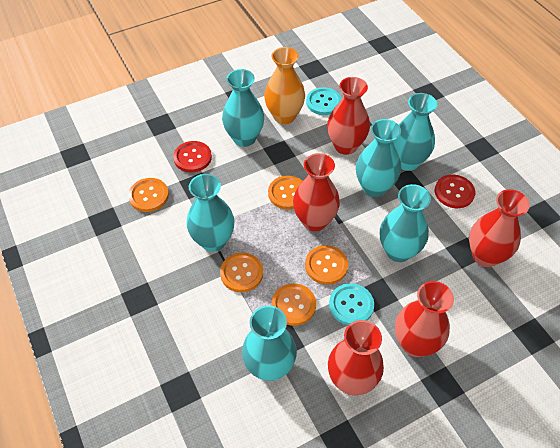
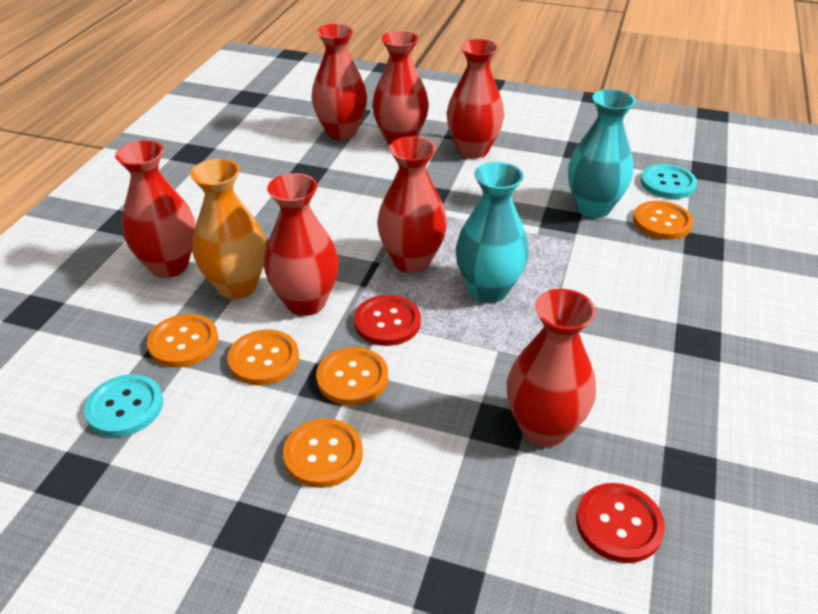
red vase: 5 -> 7
turquoise vase: 6 -> 2

